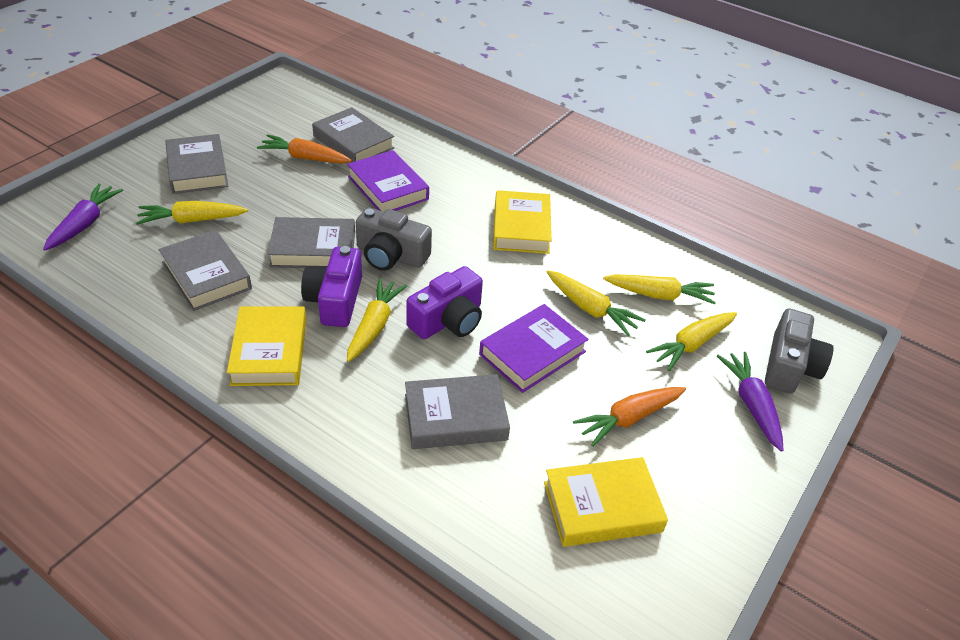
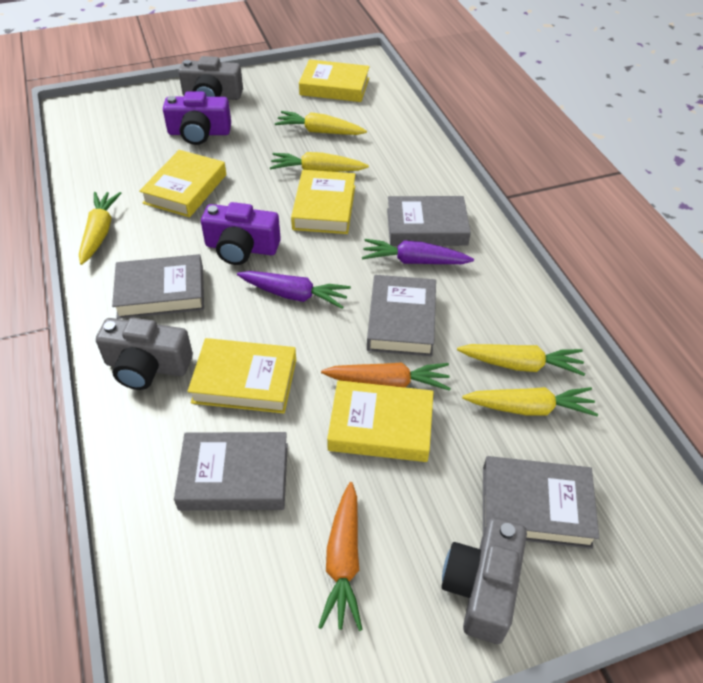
grey camera: 2 -> 3
purple book: 2 -> 0
yellow book: 3 -> 5

